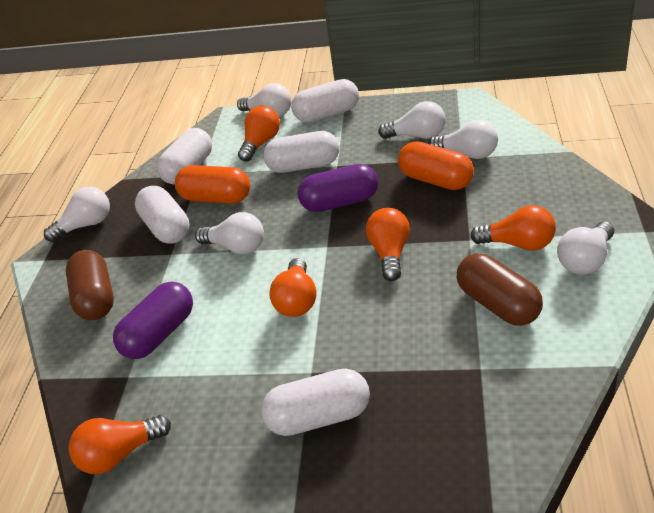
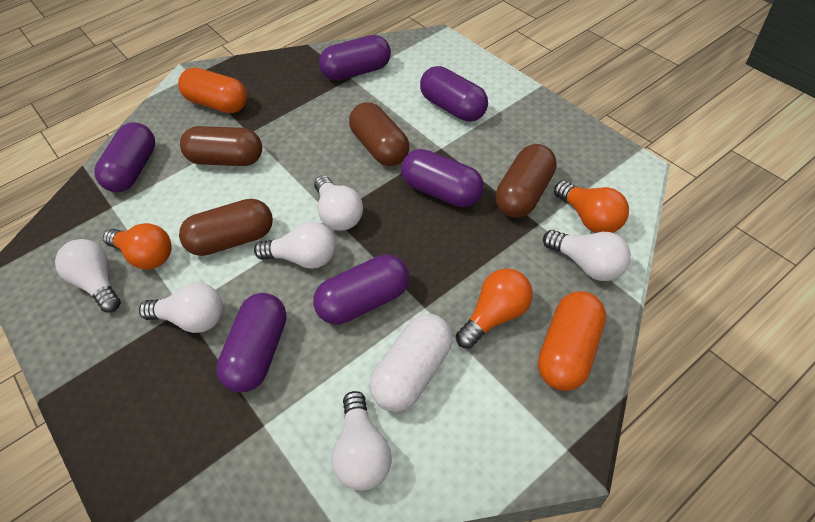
brown capsule: 2 -> 4
orange light bulb: 5 -> 3
purple capsule: 2 -> 6
white capsule: 5 -> 1

